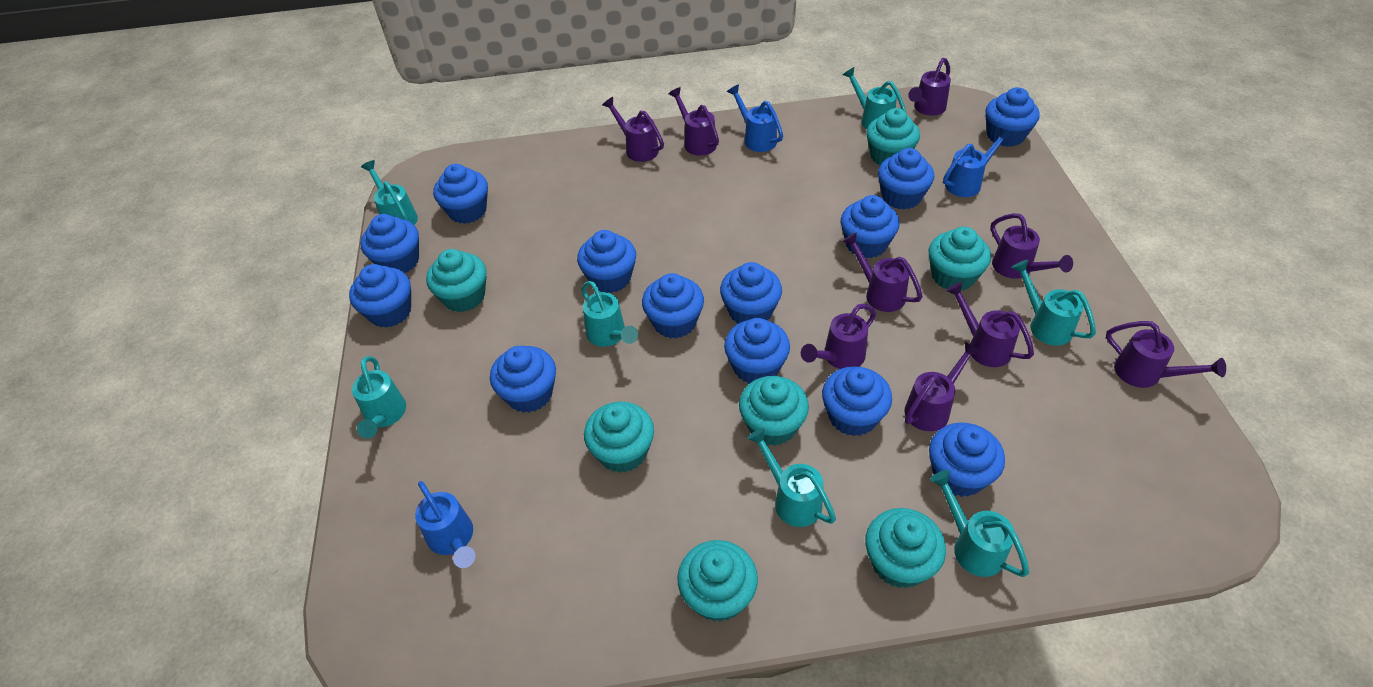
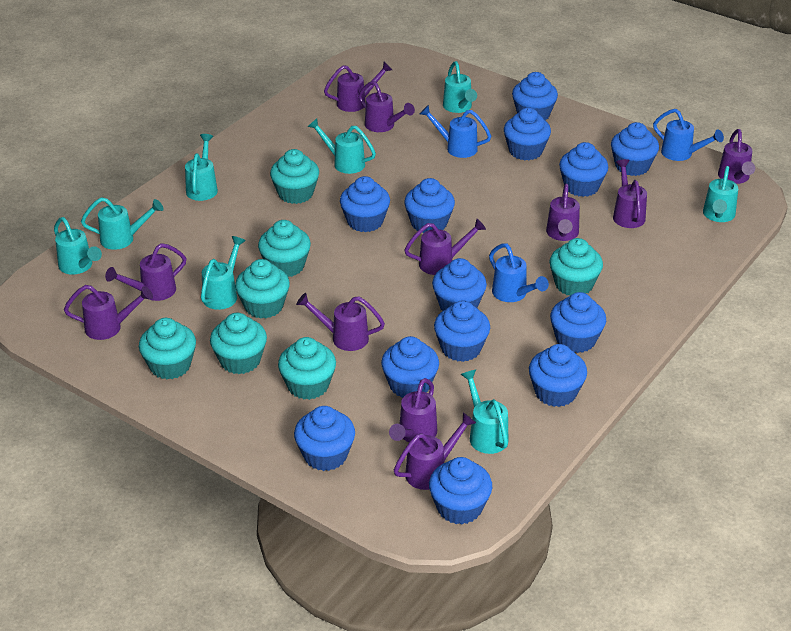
purple watering can: 9 -> 11
turquoise watering can: 7 -> 8

